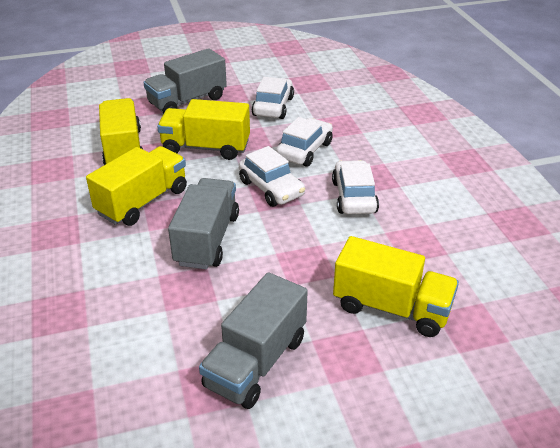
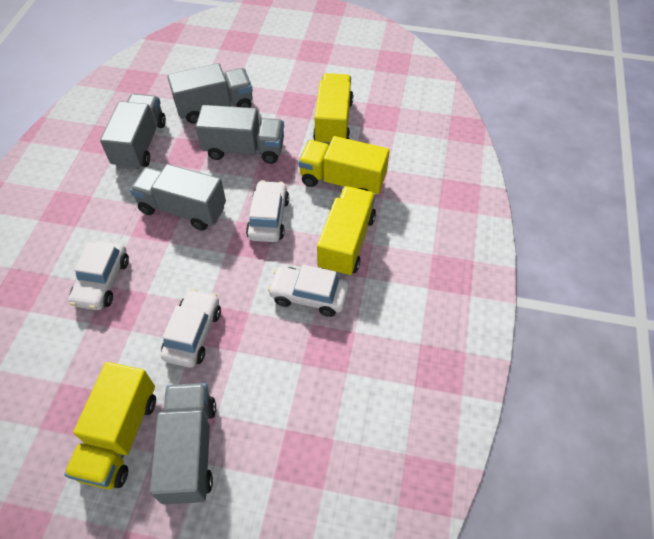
grey truck: 3 -> 5

